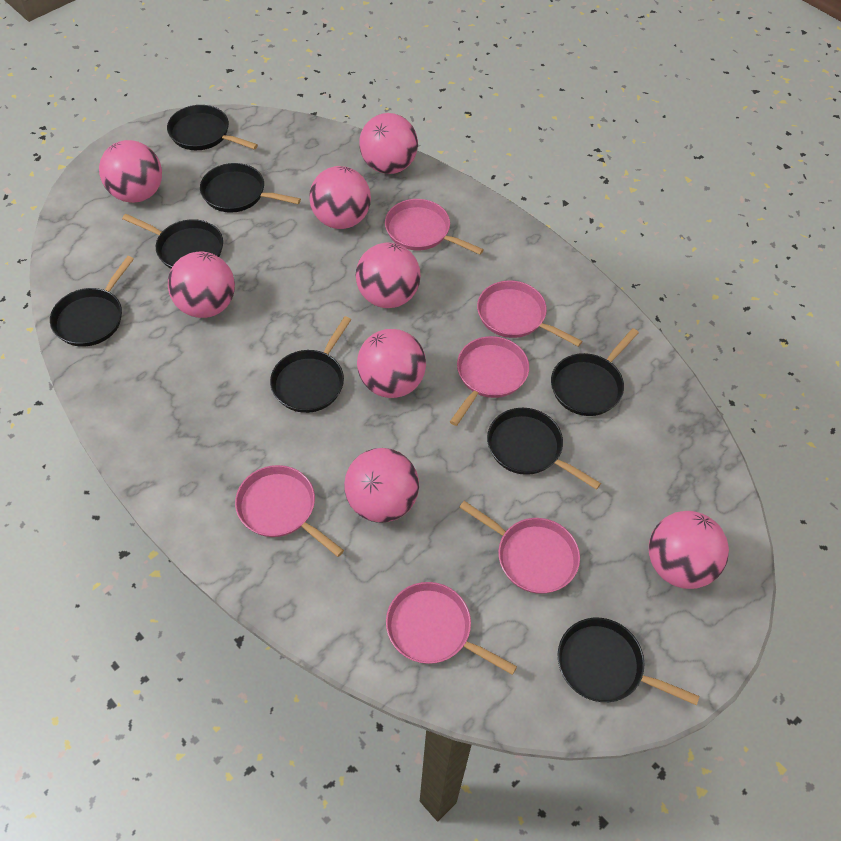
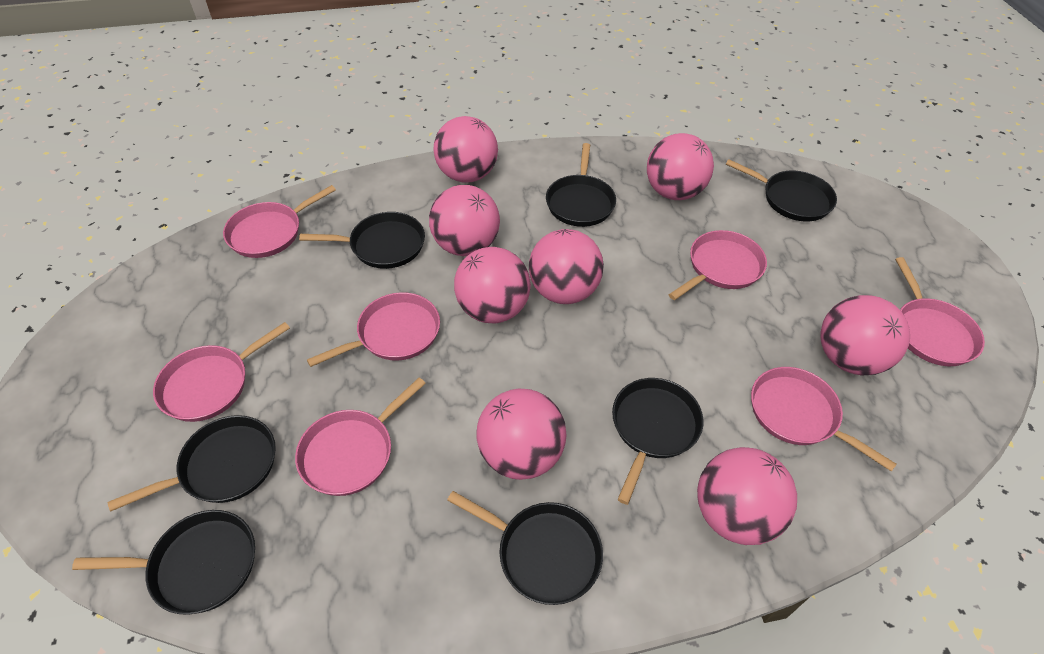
black pan: 8 -> 7
pink pan: 6 -> 7

